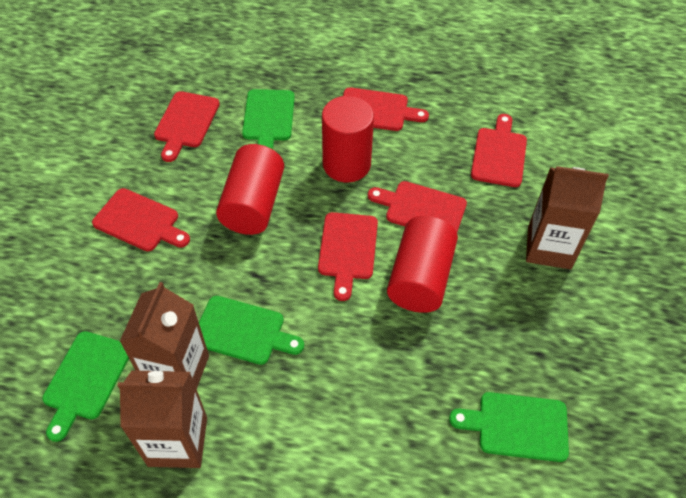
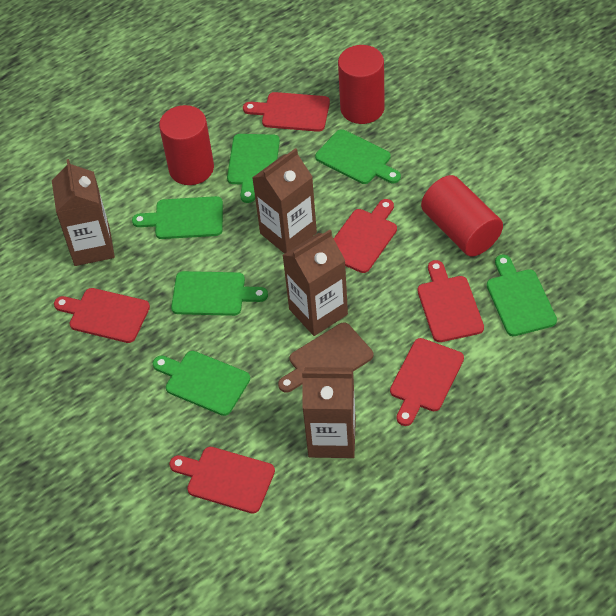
brown carton: 3 -> 4
brown cutting board: 0 -> 1
green cutting board: 4 -> 6

